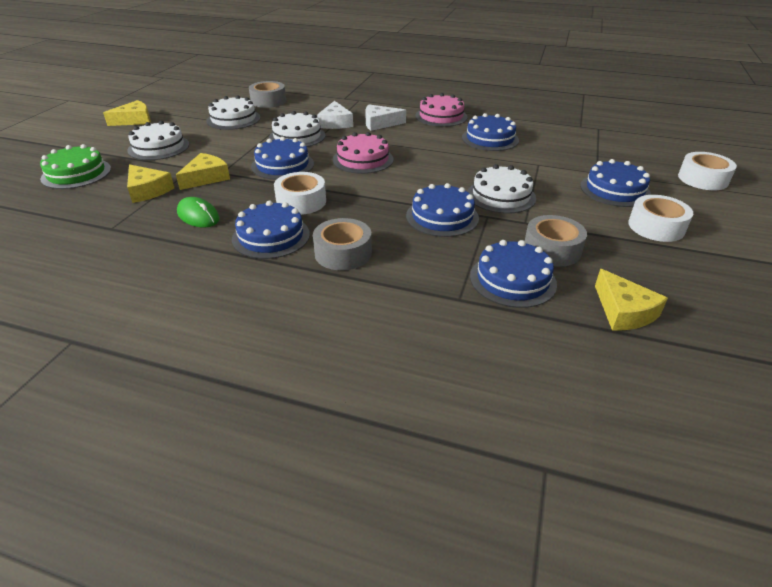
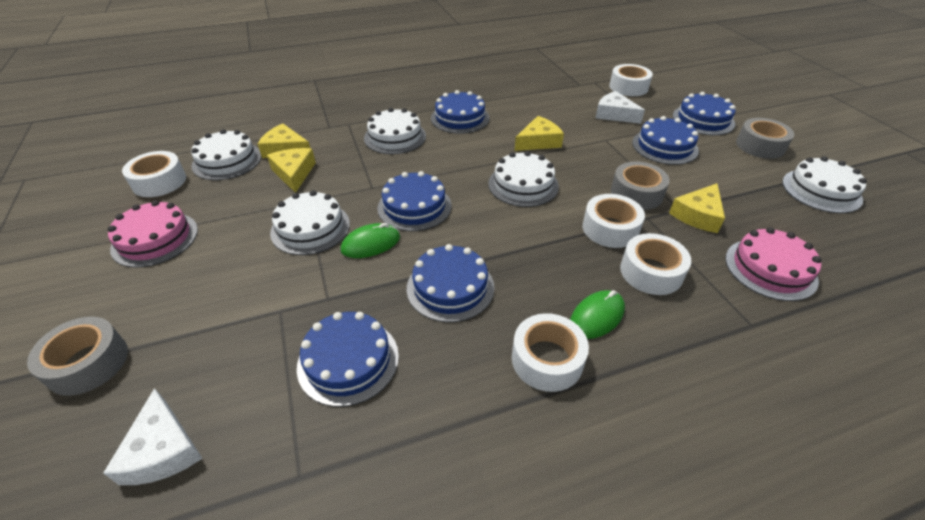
green cake: 1 -> 0
green mouse: 1 -> 2
white cake: 4 -> 5
white tape: 3 -> 5

